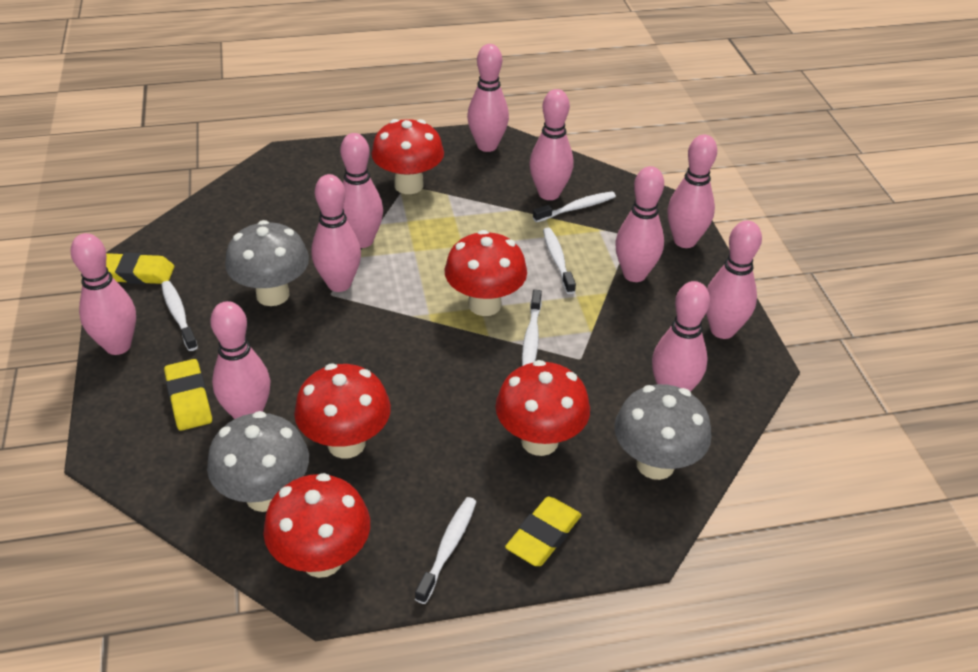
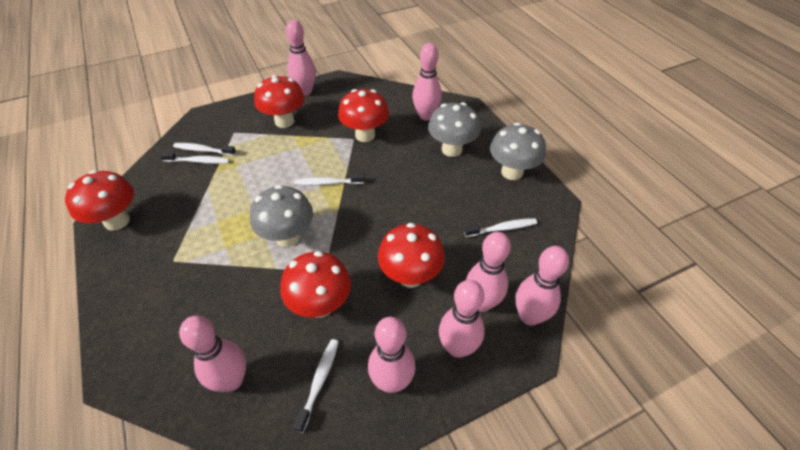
pink bowling pin: 10 -> 7
yellow eraser: 3 -> 0

